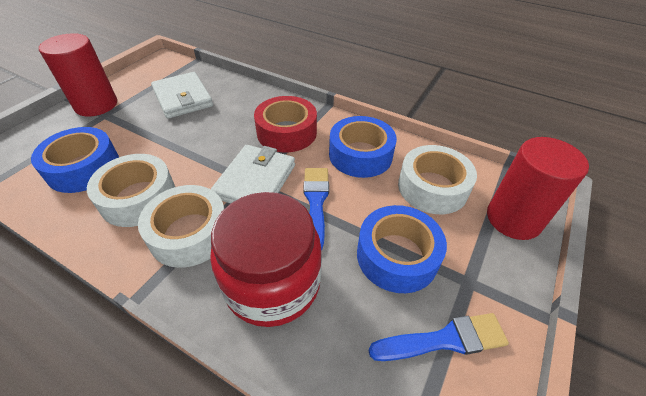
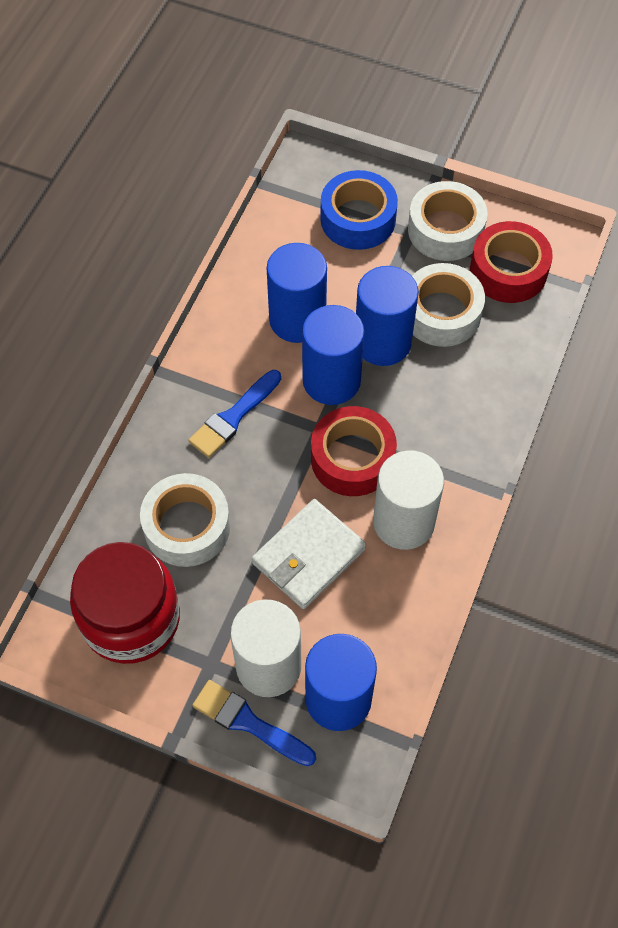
blue cylinder: 0 -> 4
blue tape: 3 -> 1
red cylinder: 2 -> 0
red tape: 1 -> 2
white cylinder: 0 -> 2
white wallet: 2 -> 1

